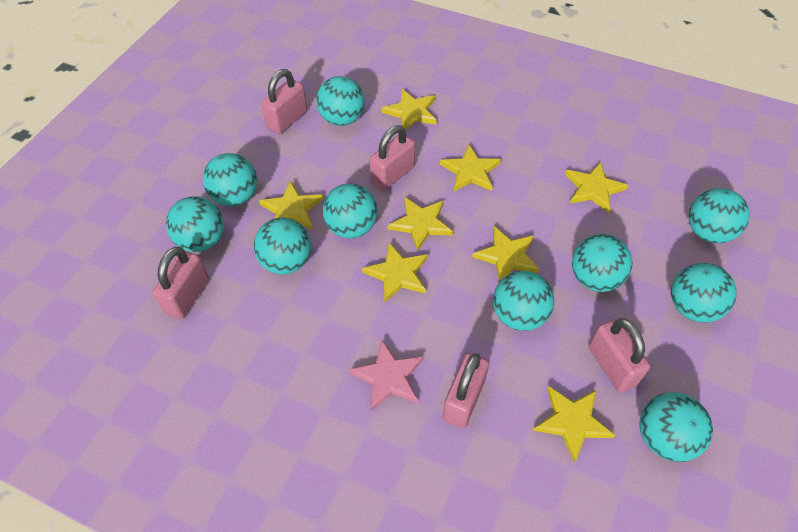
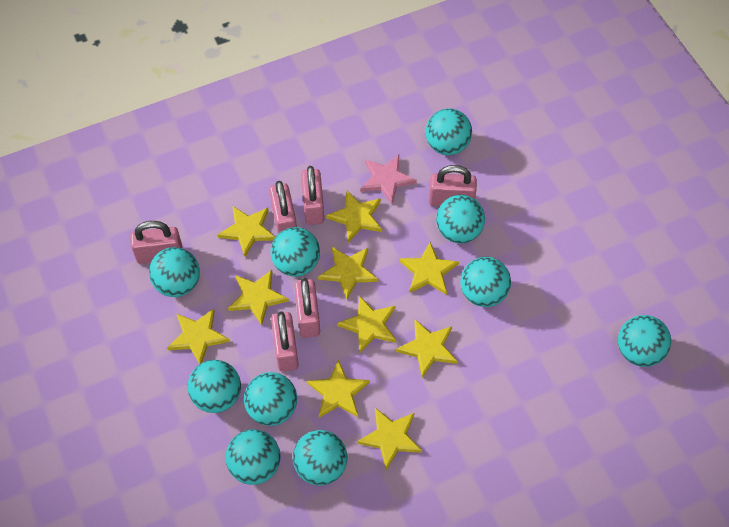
pink padlock: 5 -> 6
yellow star: 8 -> 10

